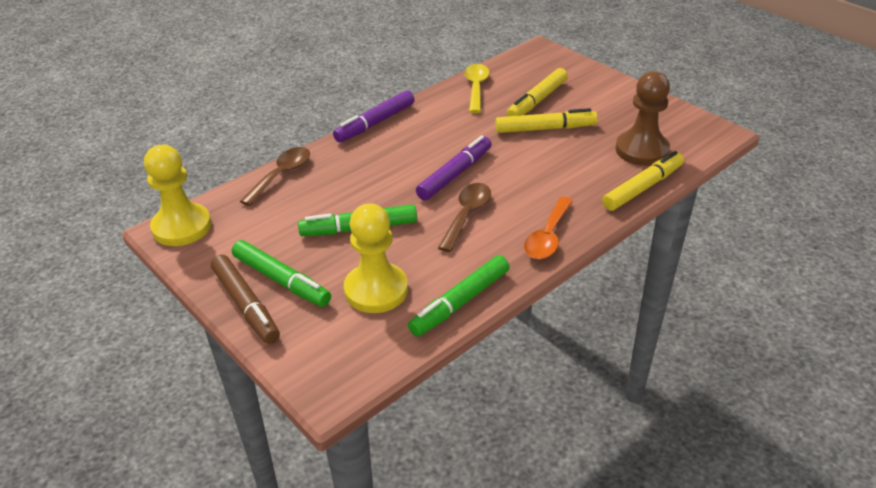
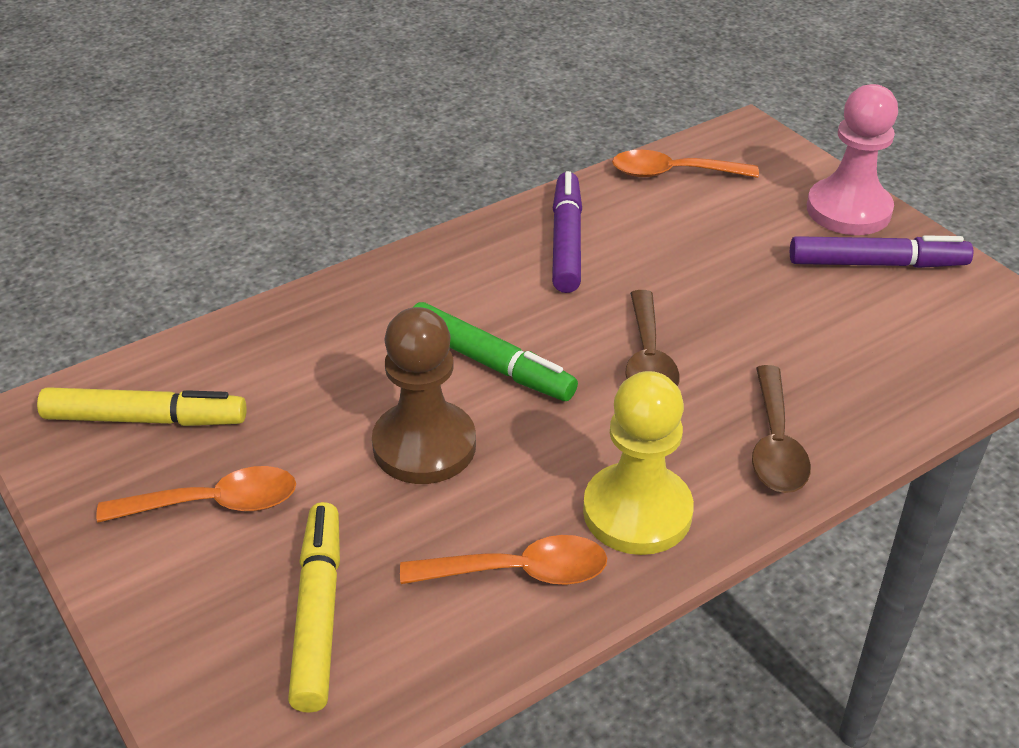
brown marker: 1 -> 0
green marker: 3 -> 1
orange spoon: 1 -> 3
pink pawn: 0 -> 1
yellow marker: 3 -> 2
yellow pawn: 2 -> 1
yellow spoon: 1 -> 0

